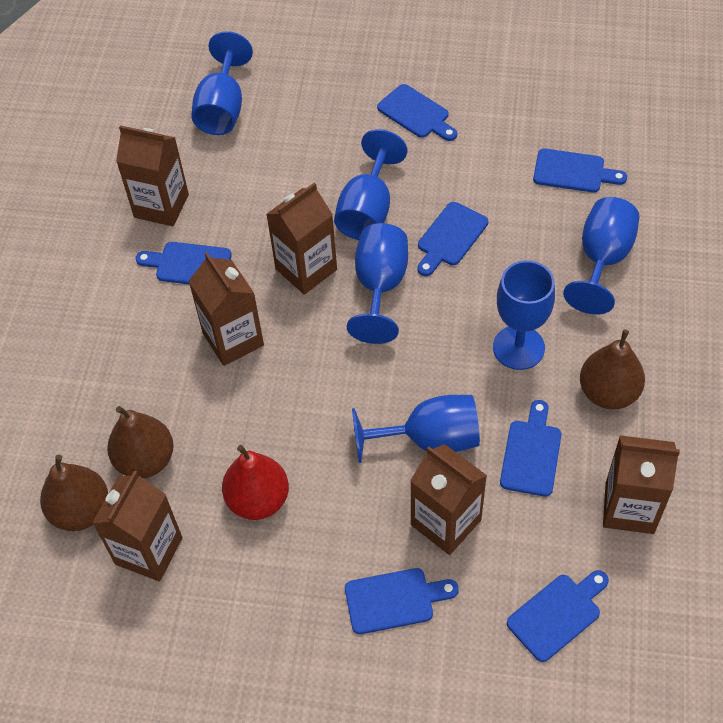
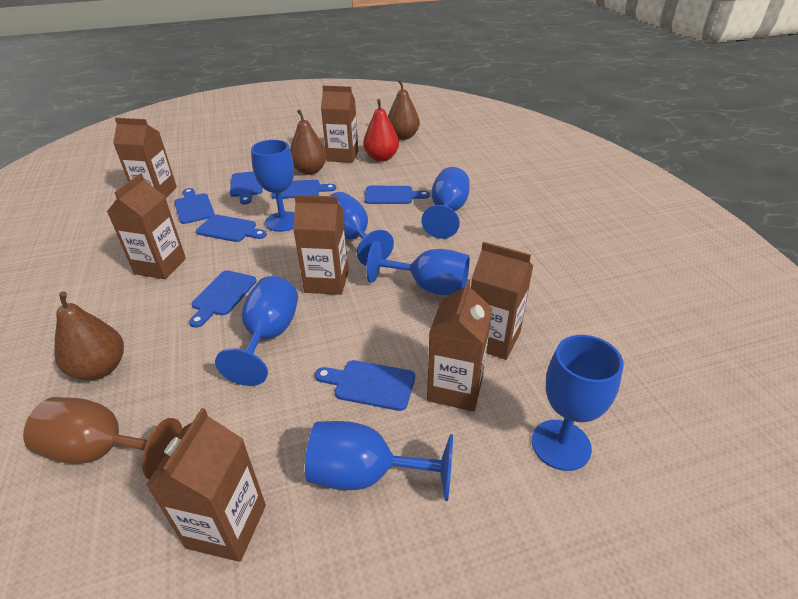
blue goblet: 6 -> 7
brown carton: 6 -> 7
brown goblet: 0 -> 1

